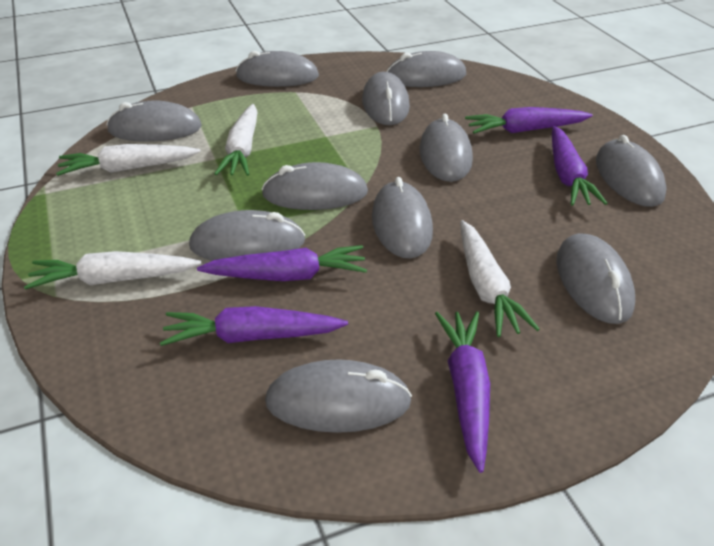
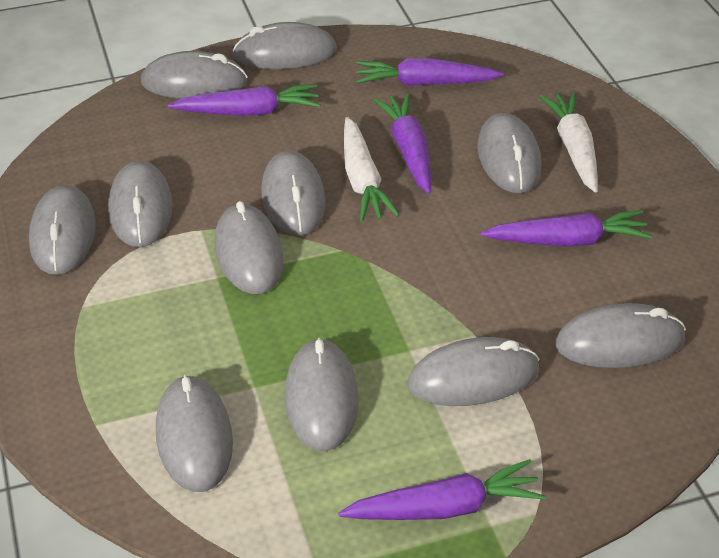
white carrot: 4 -> 2

